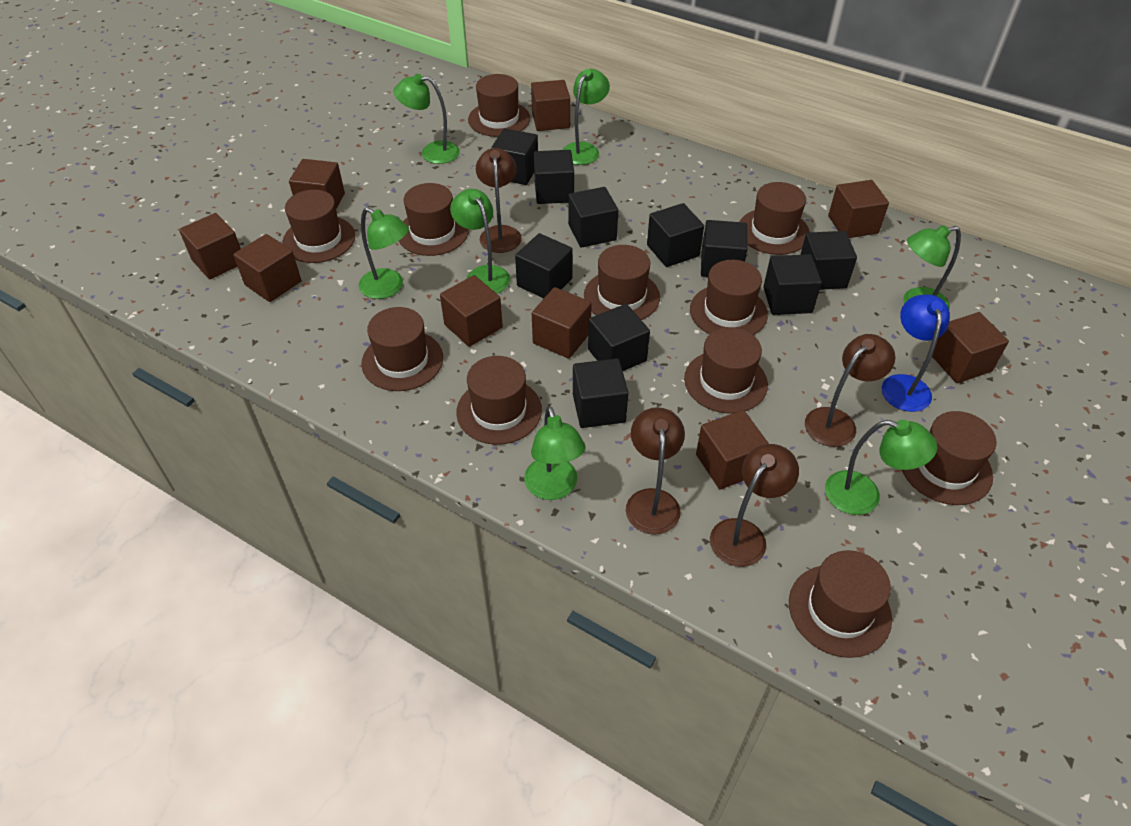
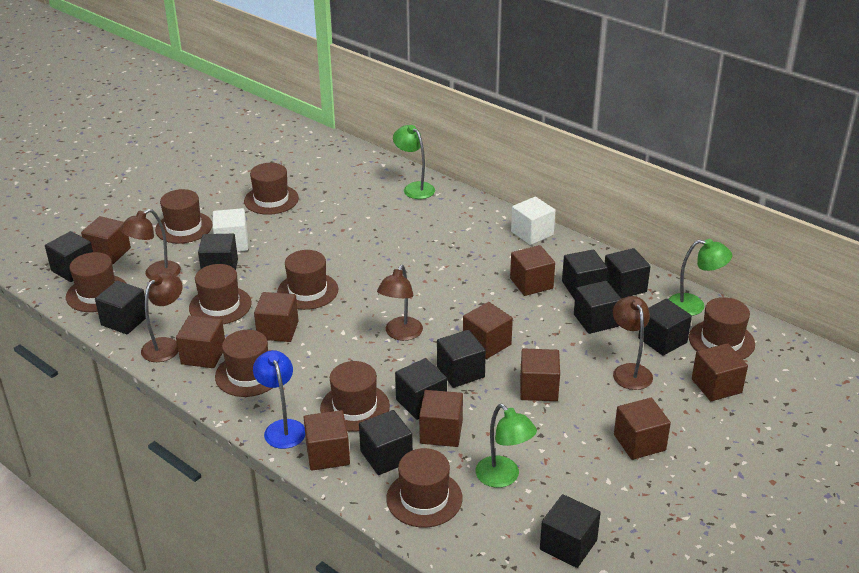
black cube: 10 -> 11
brown cube: 9 -> 10
brown hat: 11 -> 9
green lamp: 7 -> 3
white cube: 0 -> 2

